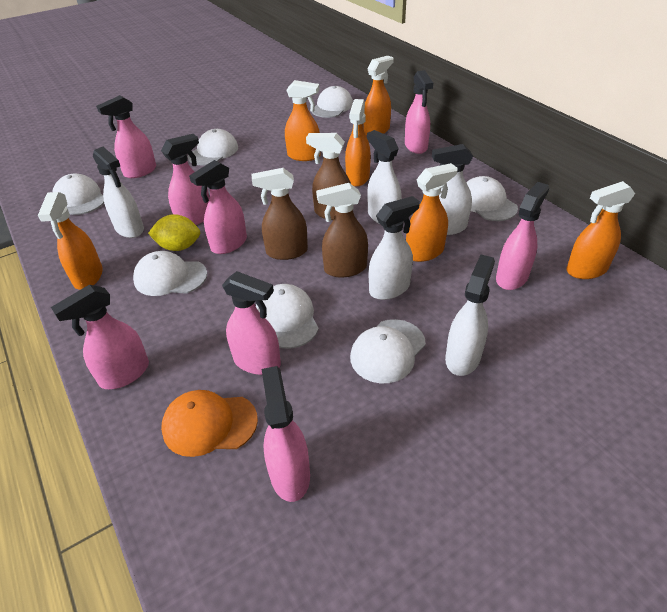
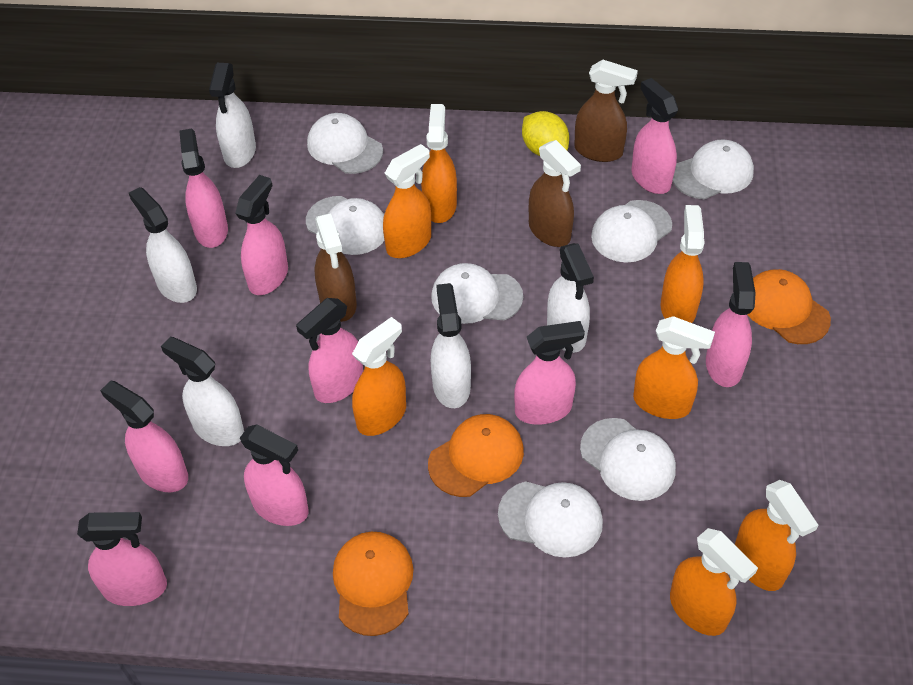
orange cap: 1 -> 3
orange spray bottle: 6 -> 7
pink spray bottle: 8 -> 9

